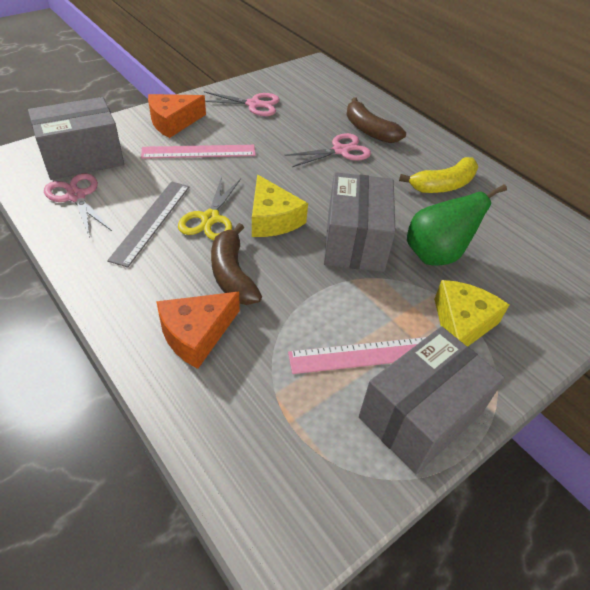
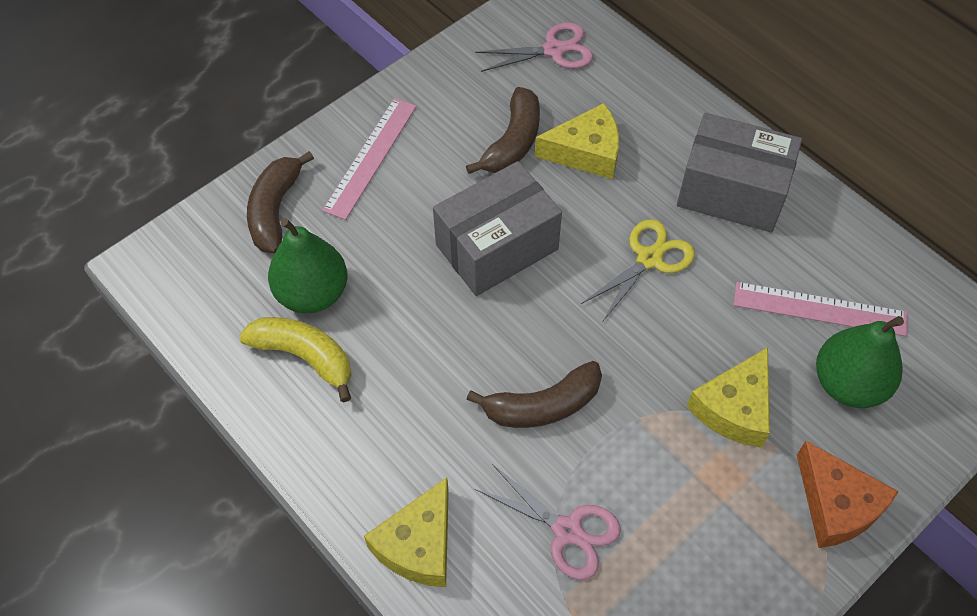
brown banana: 2 -> 3
green pear: 1 -> 2
grey box: 3 -> 2
grey ruler: 1 -> 0
orange cheese: 2 -> 1
pink scissors: 3 -> 2
yellow cheese: 2 -> 3

